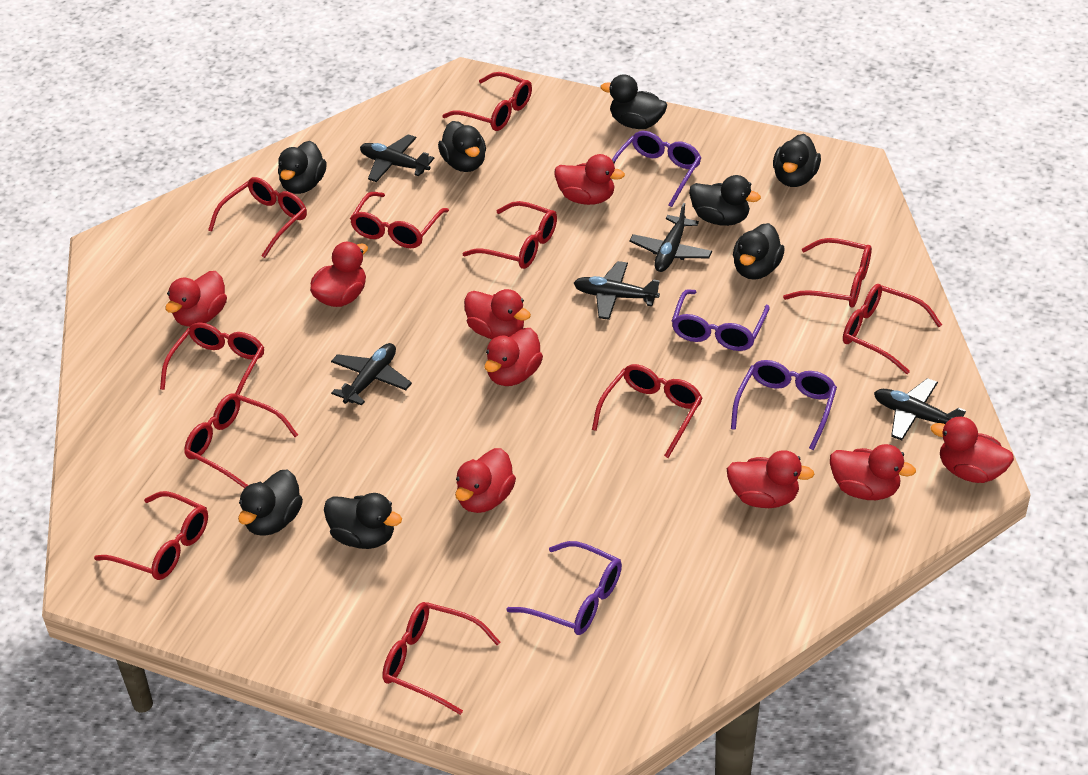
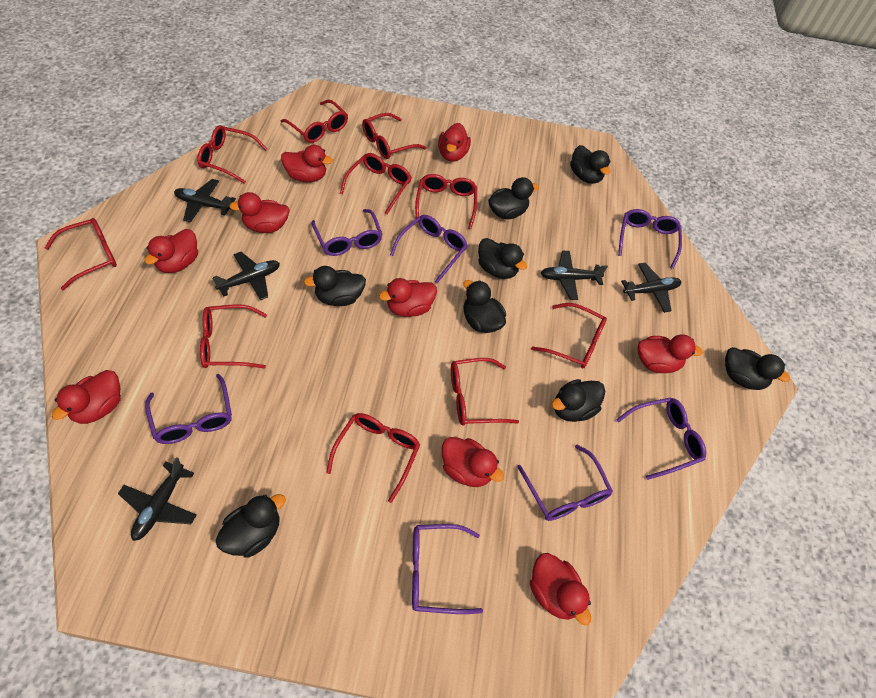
purple glasses: 4 -> 7
red glasses: 11 -> 10

